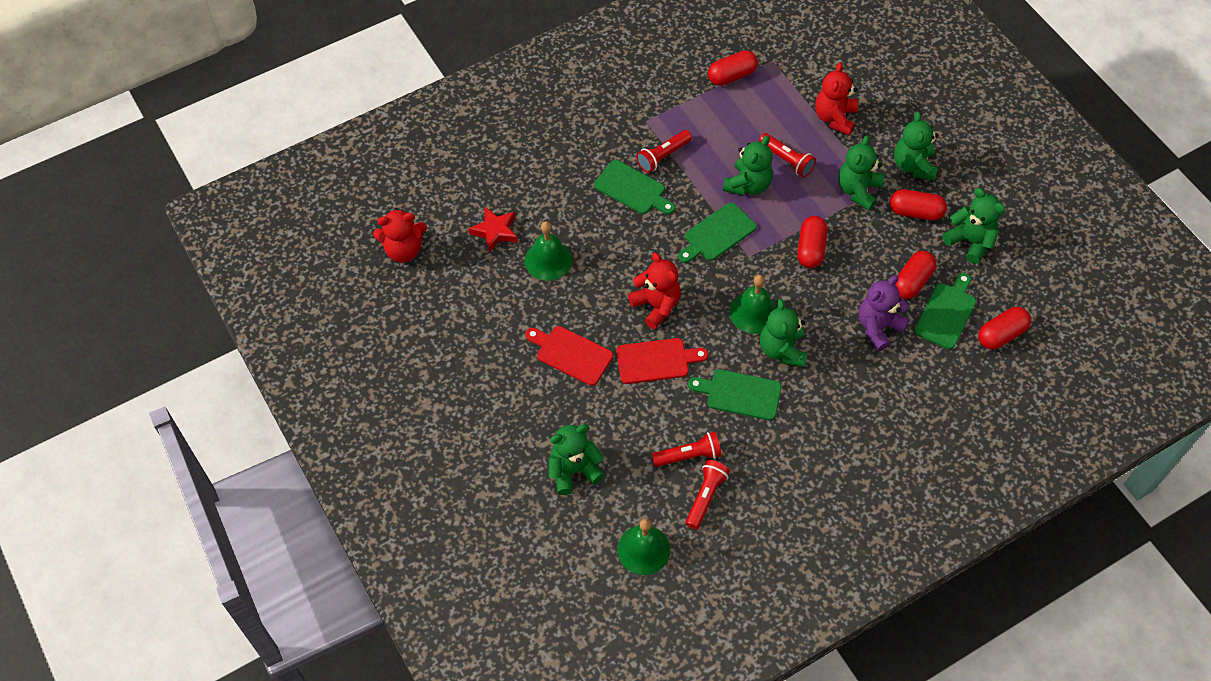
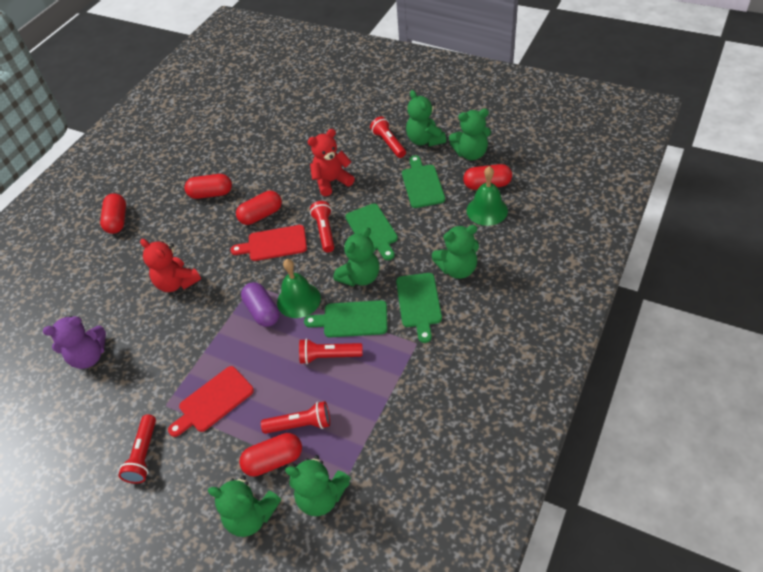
green bell: 3 -> 2
purple capsule: 0 -> 1
red flashlight: 4 -> 5
red star: 1 -> 0
red teddy bear: 3 -> 2

